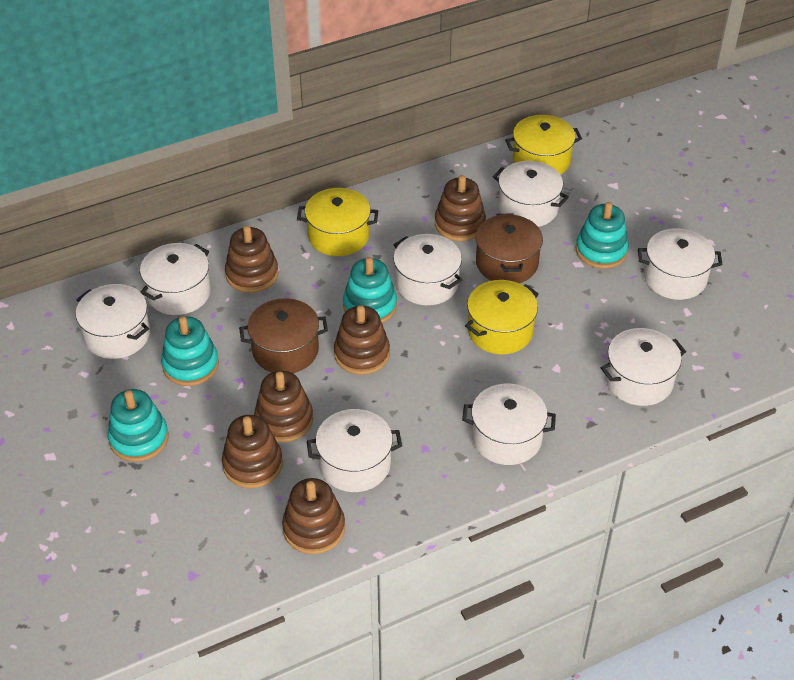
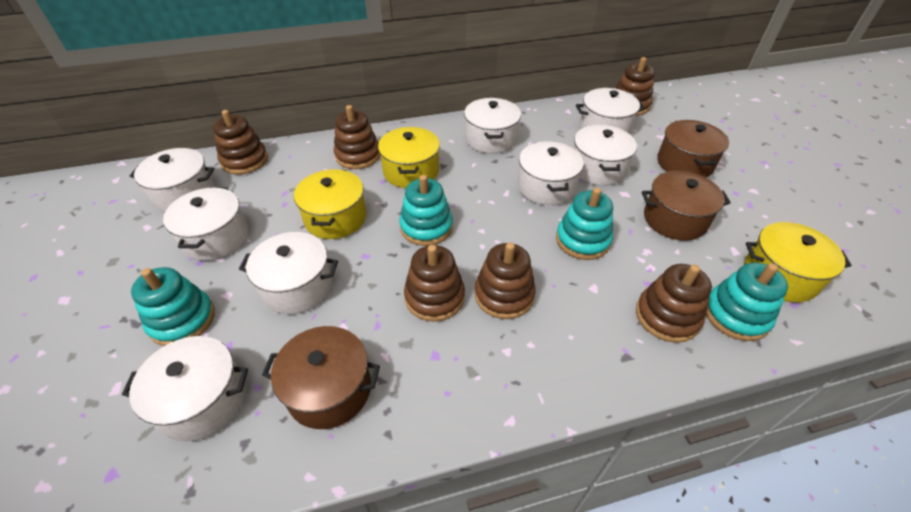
brown pot: 2 -> 3

